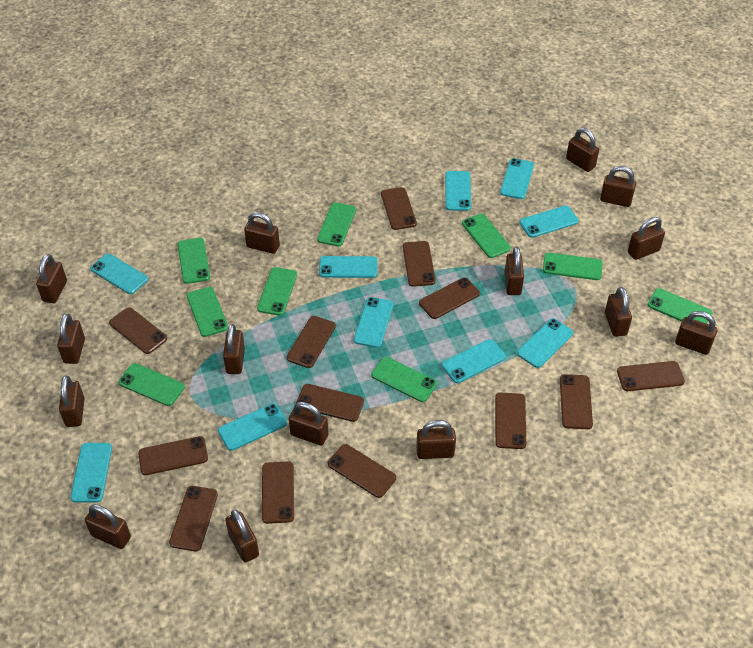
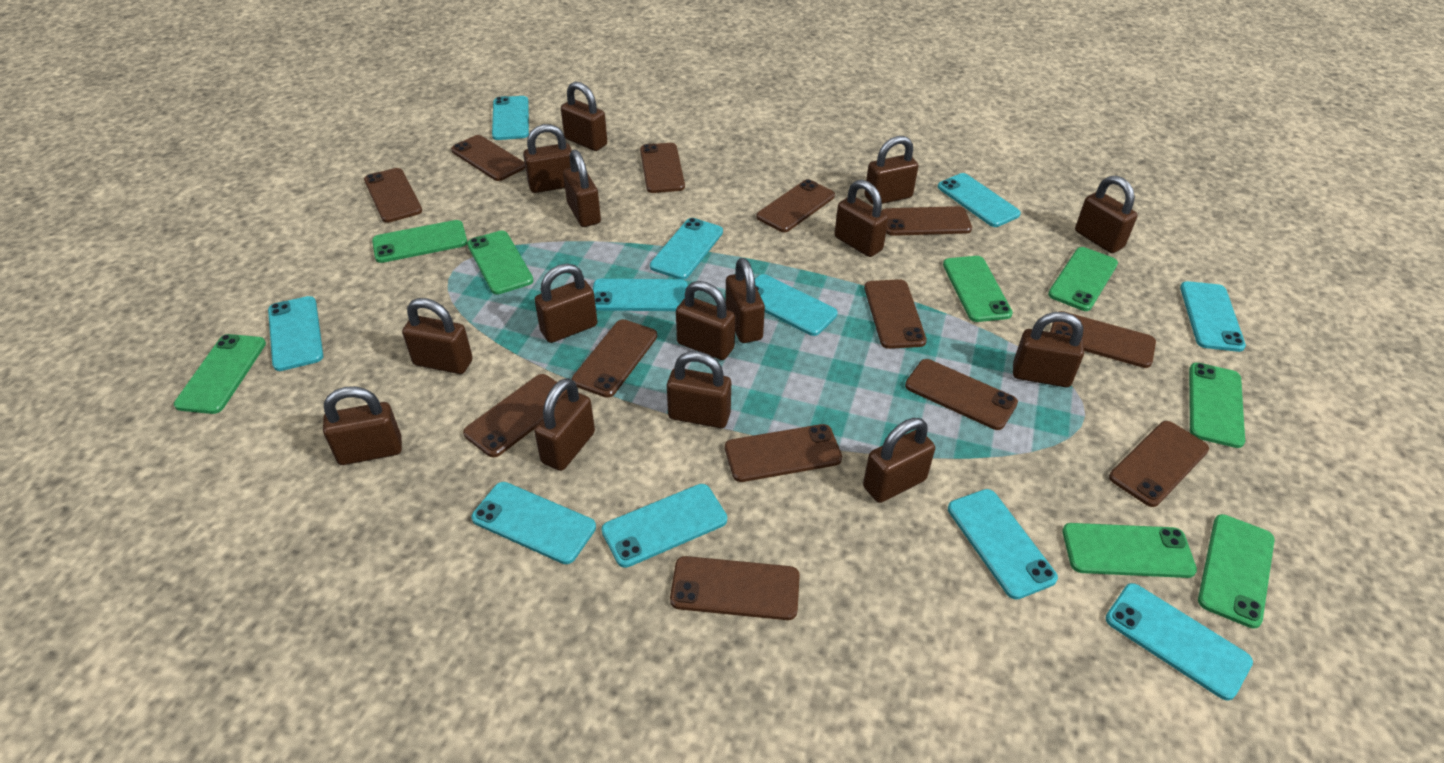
green phone: 9 -> 8
turquoise phone: 10 -> 11

